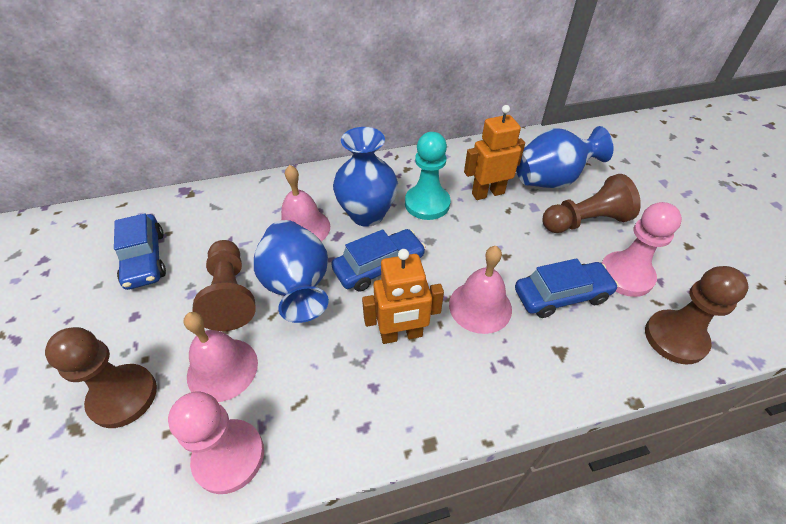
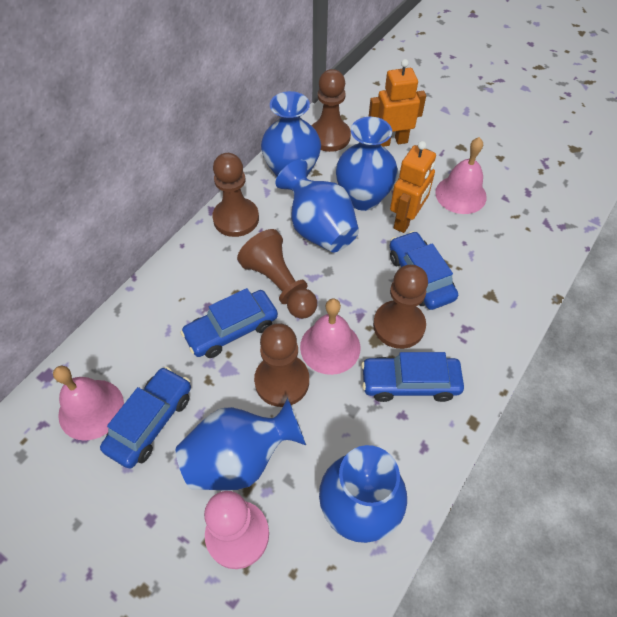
blue car: 3 -> 4
blue vase: 3 -> 5
brown pawn: 4 -> 5
pink pawn: 2 -> 1
turquoise pawn: 1 -> 0

